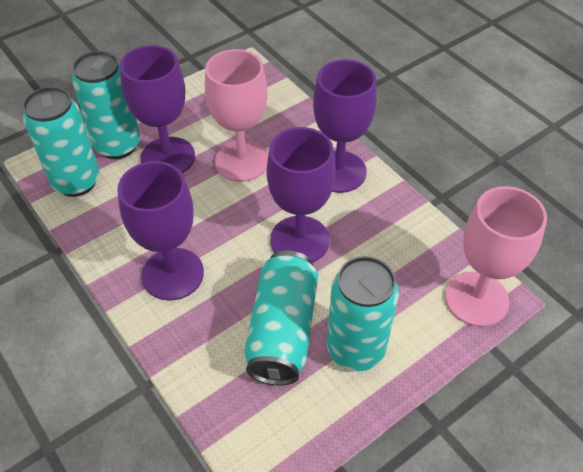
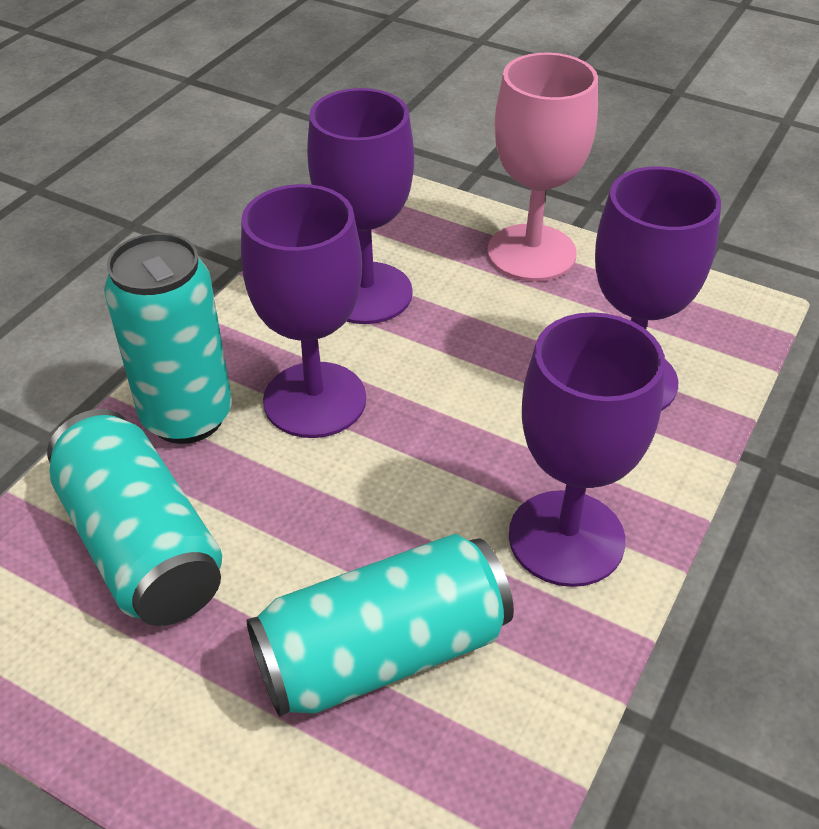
pink goblet: 2 -> 1
turquoise can: 4 -> 3

